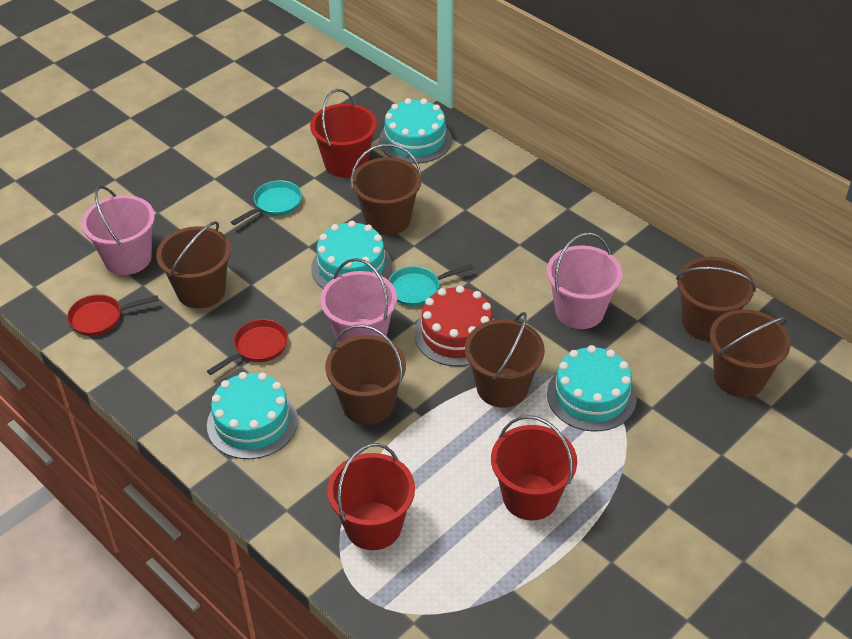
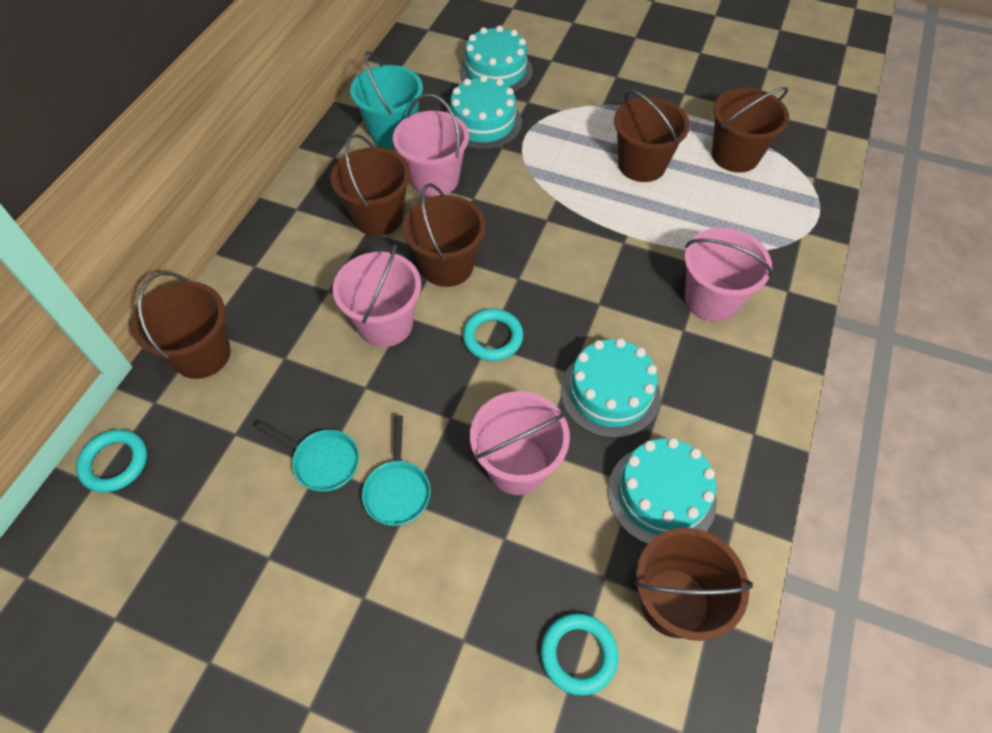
pink bucket: 3 -> 4
red bucket: 3 -> 0
red cake: 1 -> 0
red pan: 2 -> 0
turquoise bucket: 0 -> 1
turquoise ring: 0 -> 3

